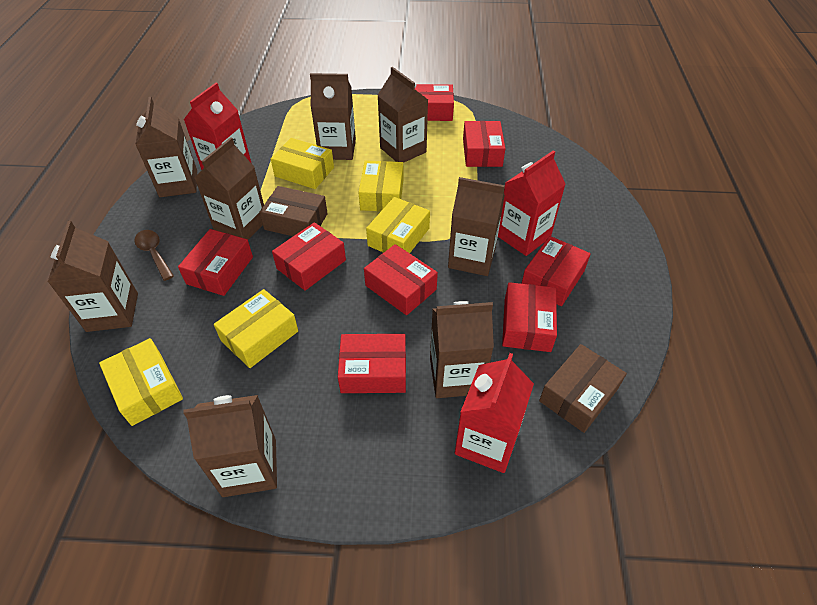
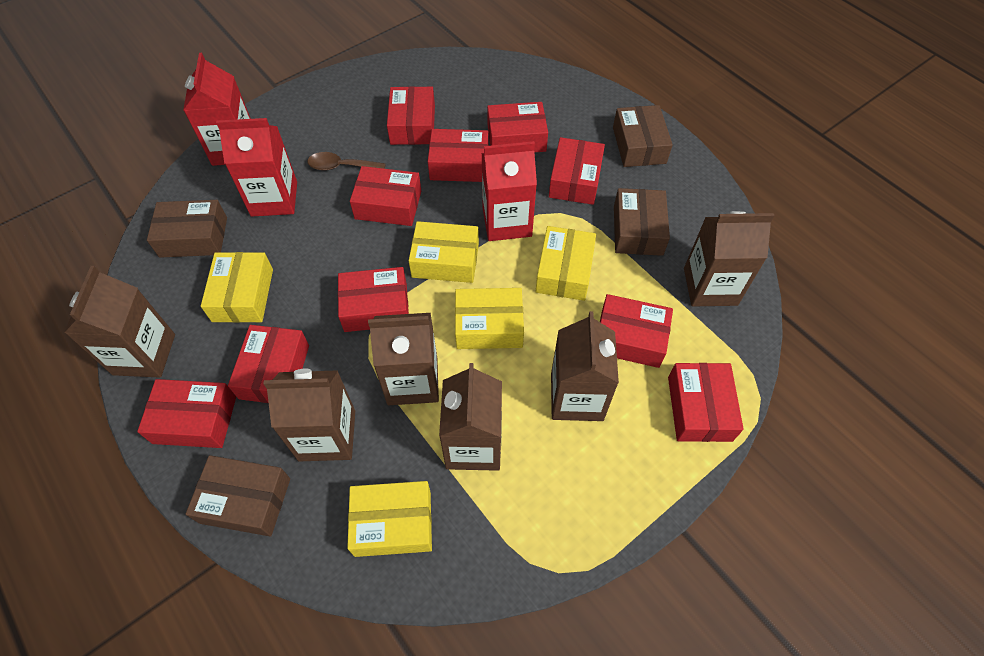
brown box: 2 -> 4
brown carton: 8 -> 6
red box: 8 -> 10

